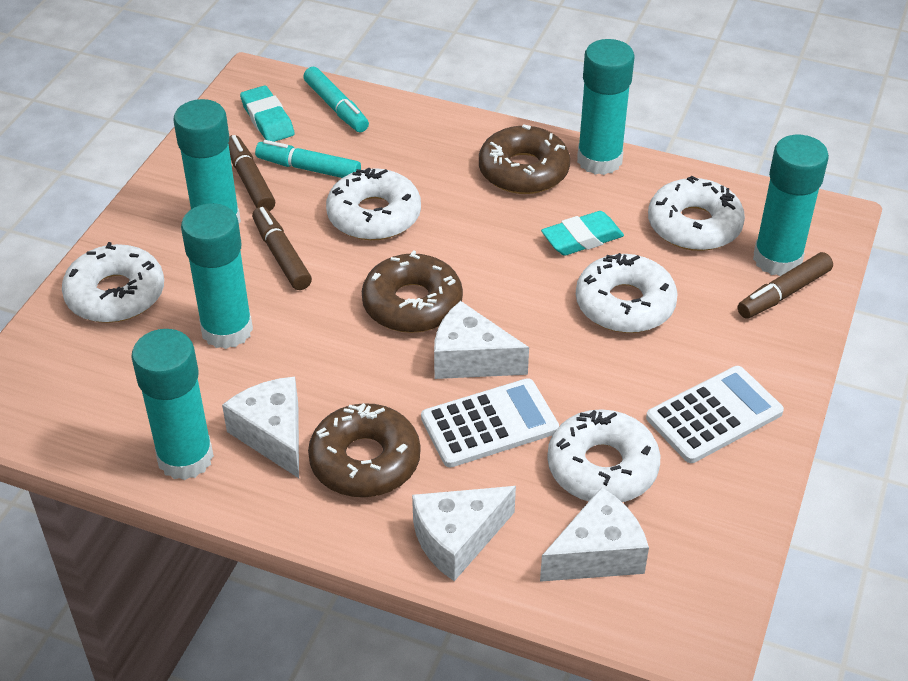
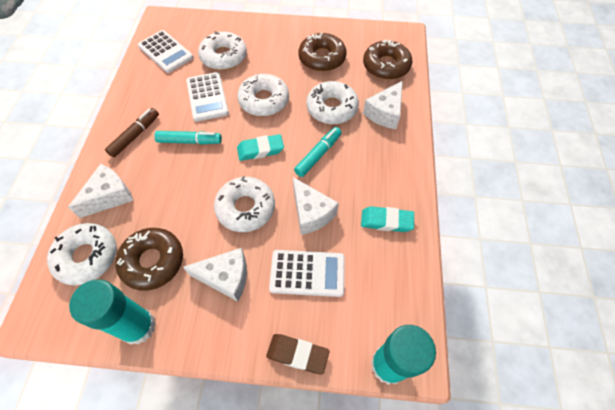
brown eraser: 0 -> 1
brown marker: 3 -> 1
turquoise glue stick: 5 -> 2
white calculator: 2 -> 3

